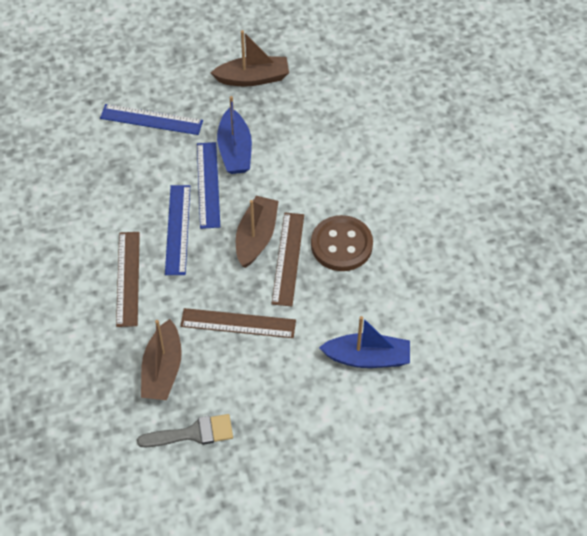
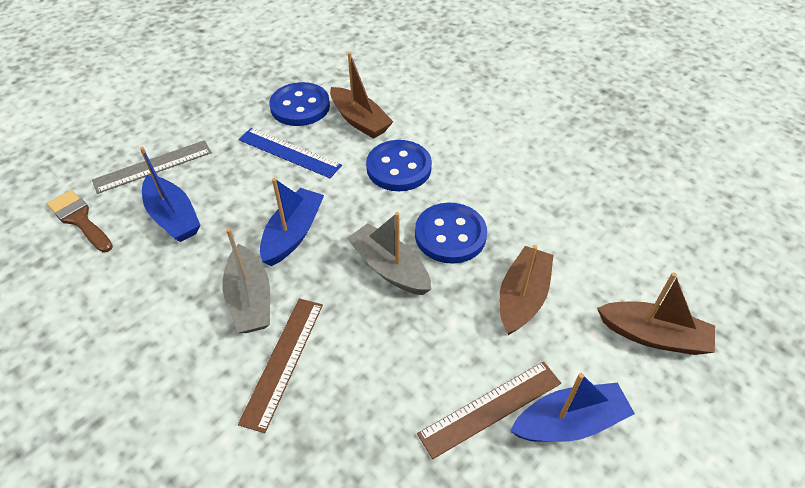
blue boat: 2 -> 3
blue button: 0 -> 3
blue ruler: 3 -> 1
brown brush: 0 -> 1
brown button: 1 -> 0
brown ruler: 3 -> 2
grey boat: 0 -> 2
grey brush: 1 -> 0
grey ruler: 0 -> 1

